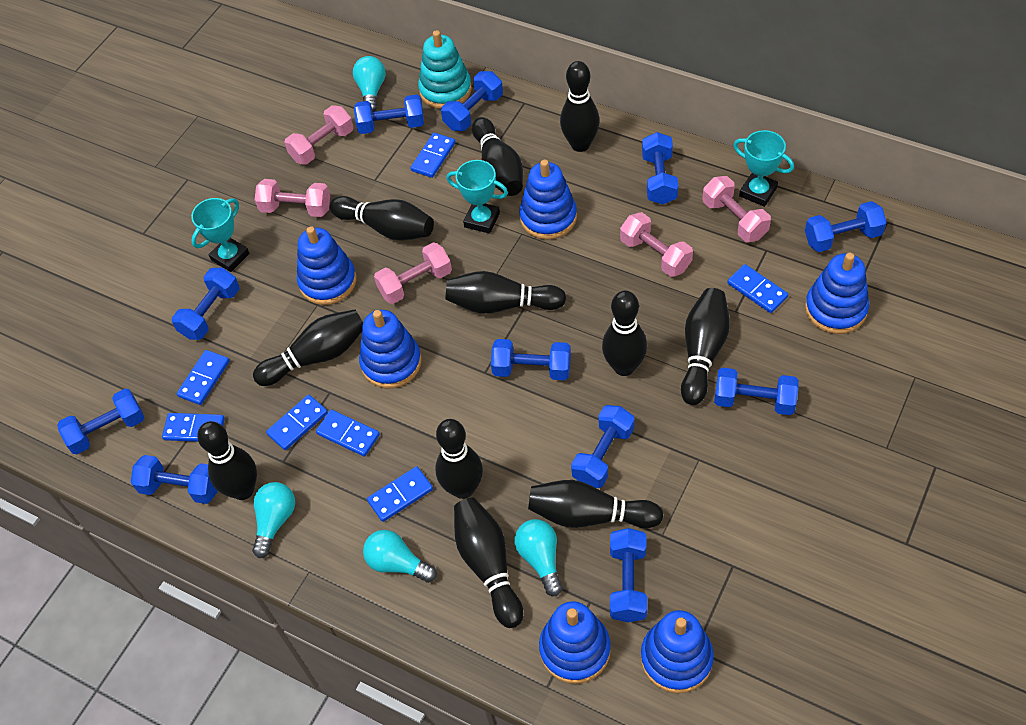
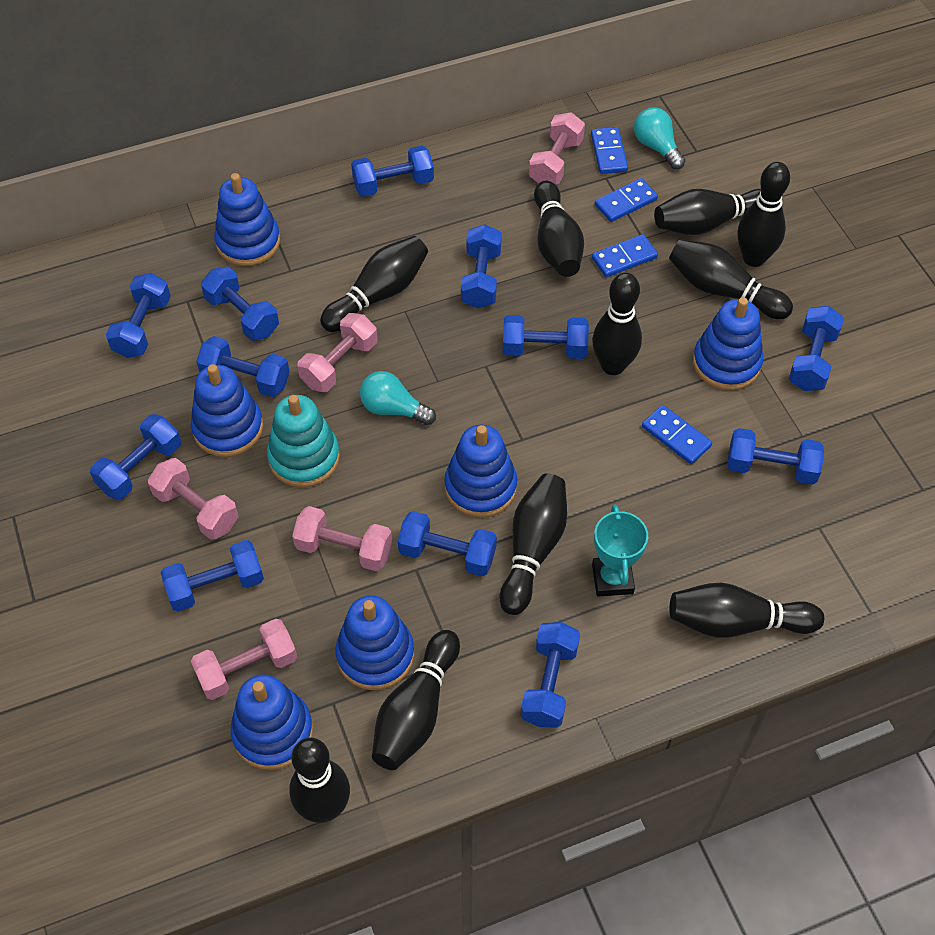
black bowling pin: 11 -> 10
blue domino: 7 -> 4
blue dumbbell: 11 -> 12
turquoise light bulb: 4 -> 2
turquoise trophy: 3 -> 1

